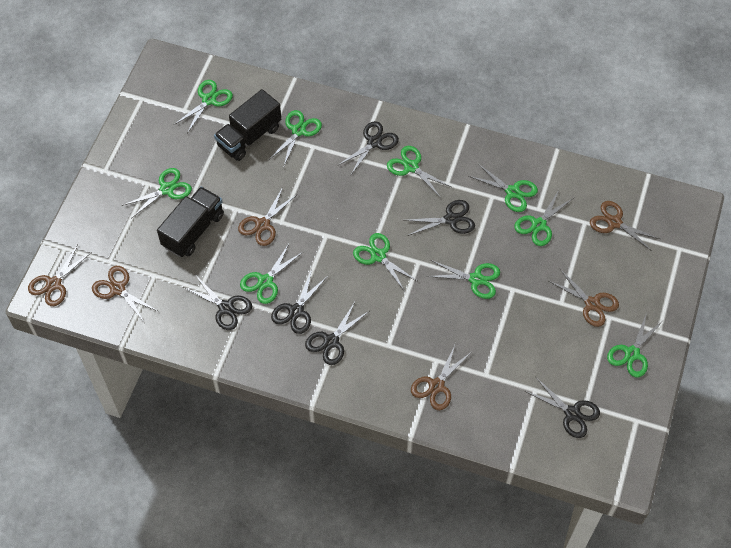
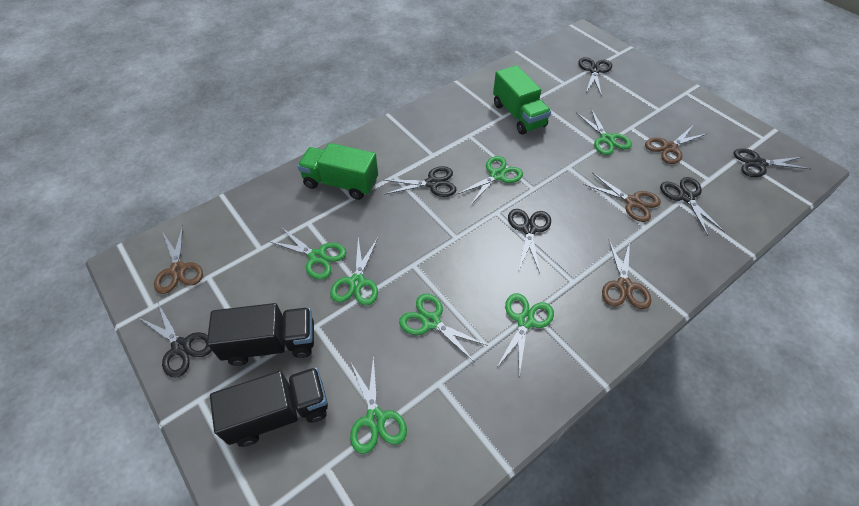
brown scissors: 6 -> 4
green scissors: 10 -> 7
green truck: 0 -> 2

